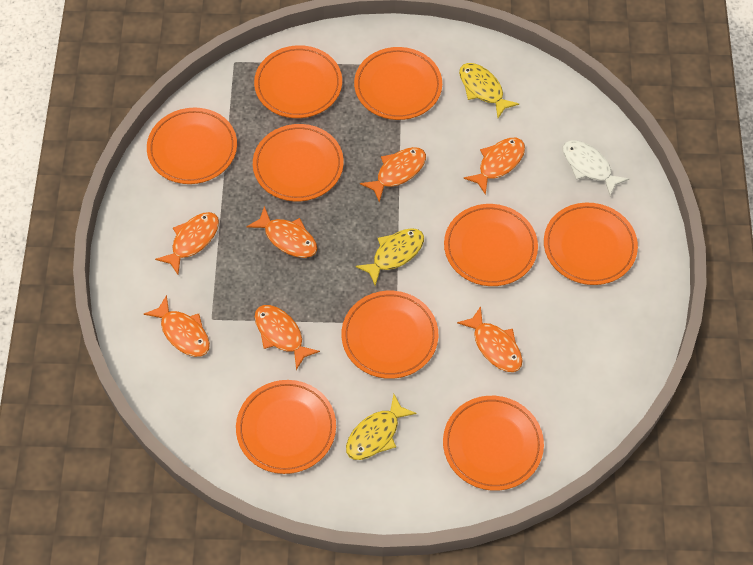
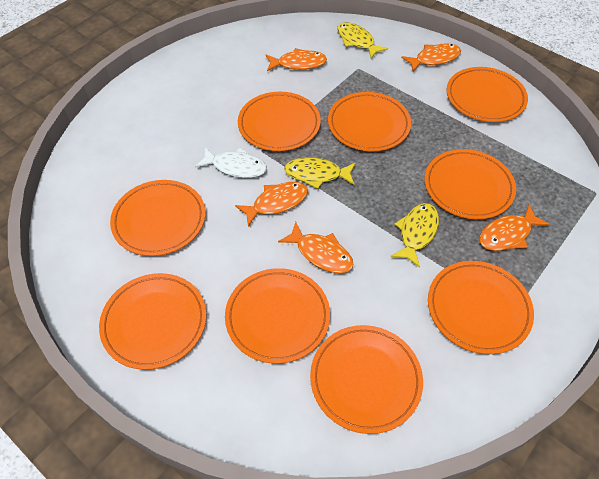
orange fish: 7 -> 5

